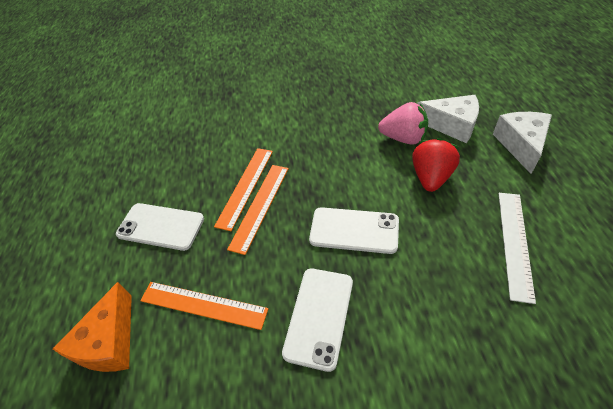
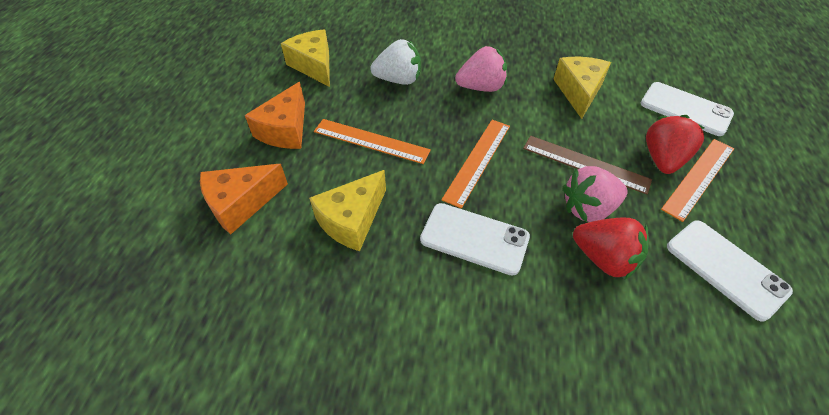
brown ruler: 0 -> 1
orange cheese: 1 -> 2
pink strawberry: 1 -> 2
red strawberry: 1 -> 2
white cheese: 2 -> 0
white ruler: 1 -> 0
white strawberry: 0 -> 1
yellow cheese: 0 -> 3

